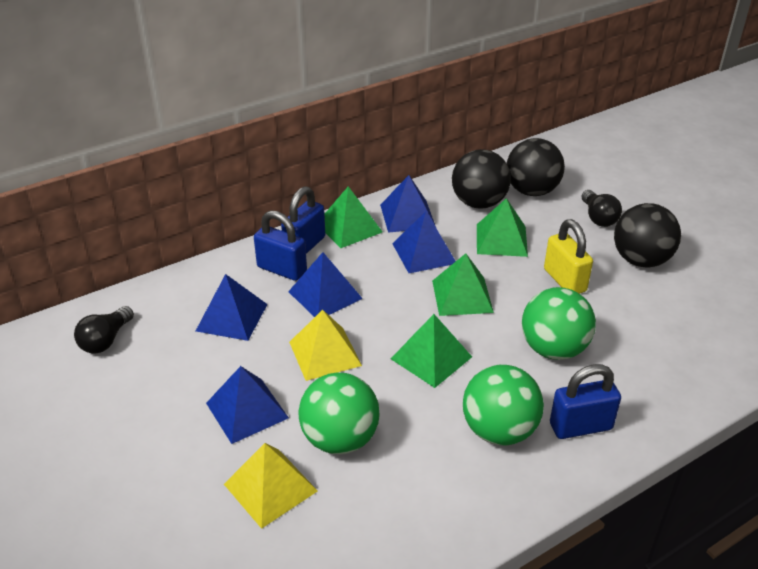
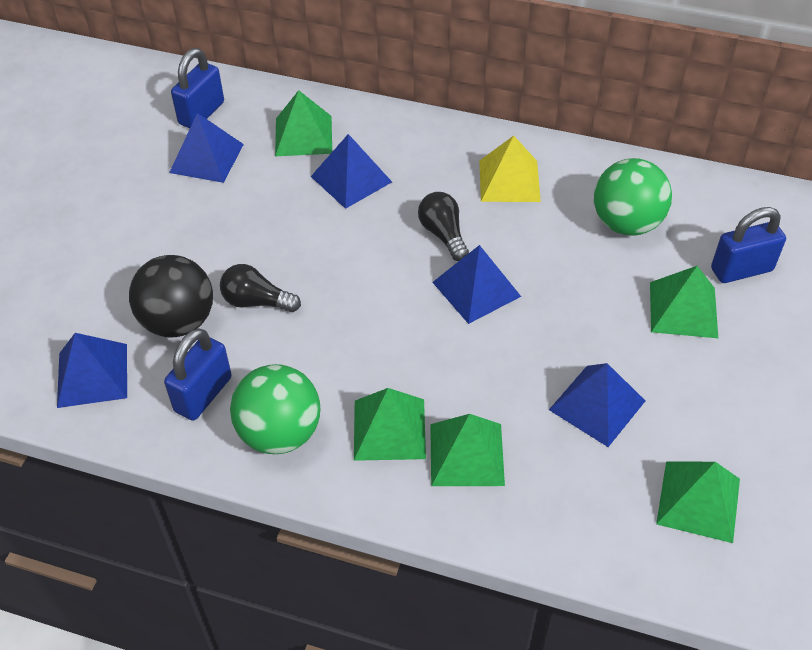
black ball: 3 -> 1
green ball: 3 -> 2
green pyramid: 4 -> 5
yellow padlock: 1 -> 0
yellow pyramid: 2 -> 1

